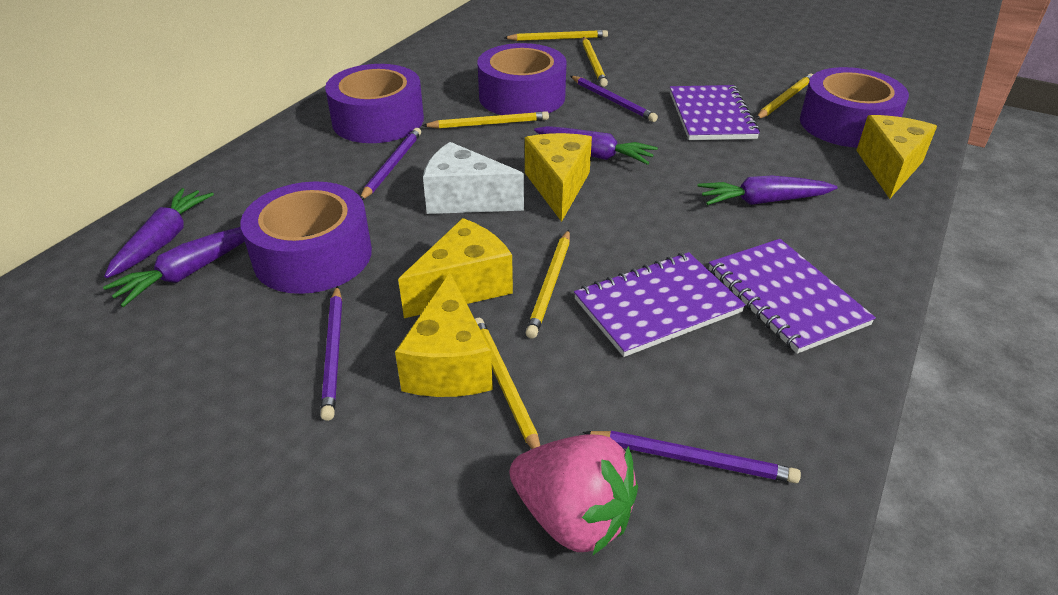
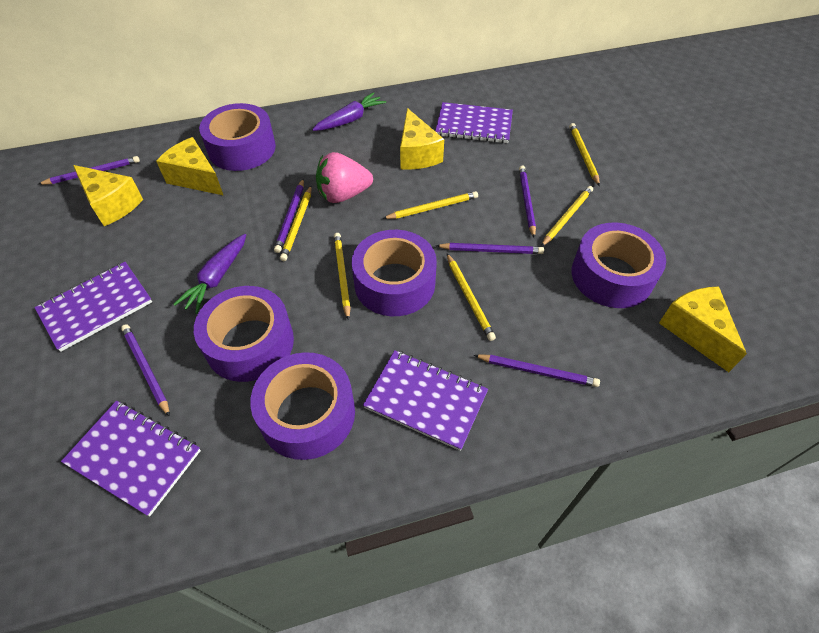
purple carrot: 4 -> 2
purple notebook: 3 -> 4
purple pencil: 4 -> 6
purple tape: 4 -> 5
white cheese: 1 -> 0

